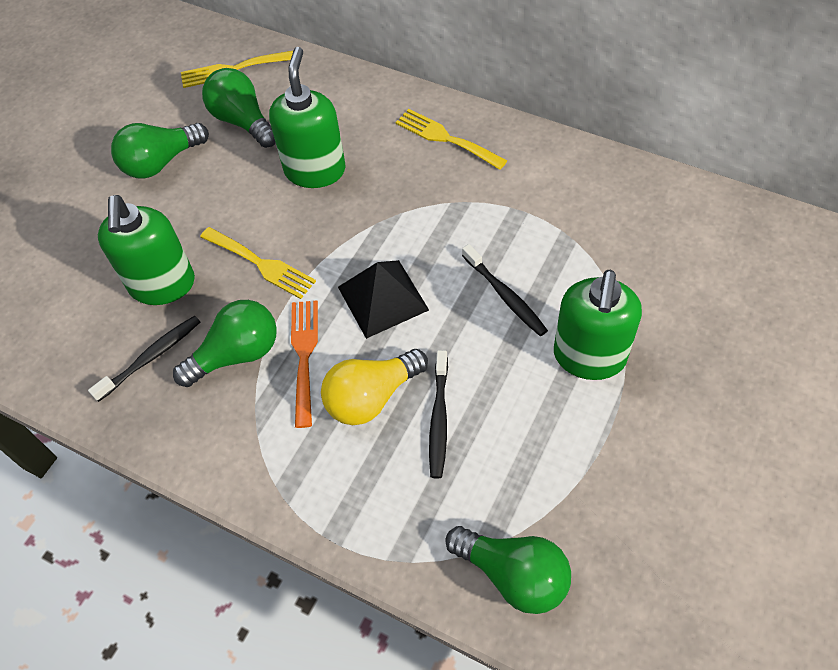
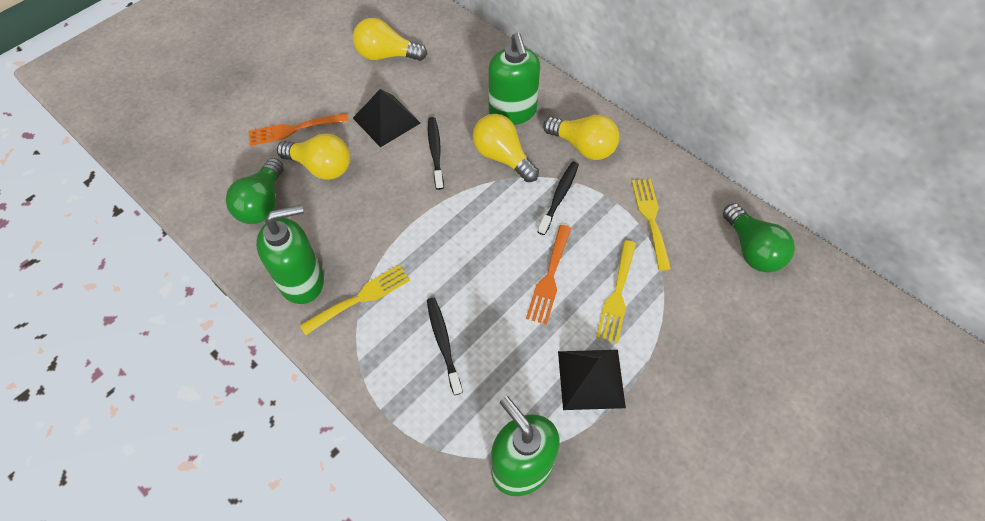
black pyramid: 1 -> 2
green light bulb: 4 -> 2
orange fork: 1 -> 2
yellow light bulb: 1 -> 4

